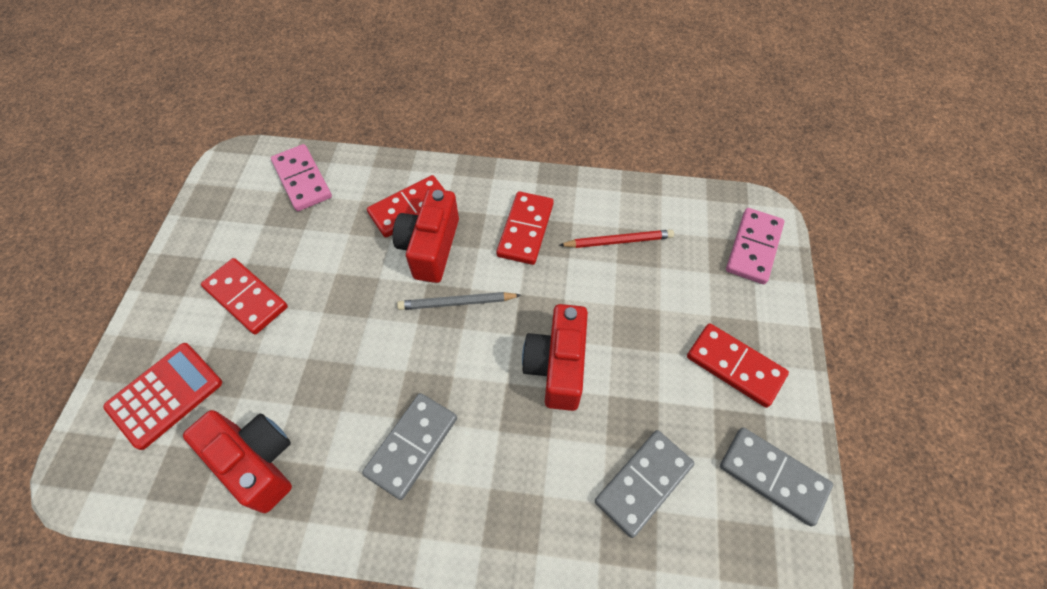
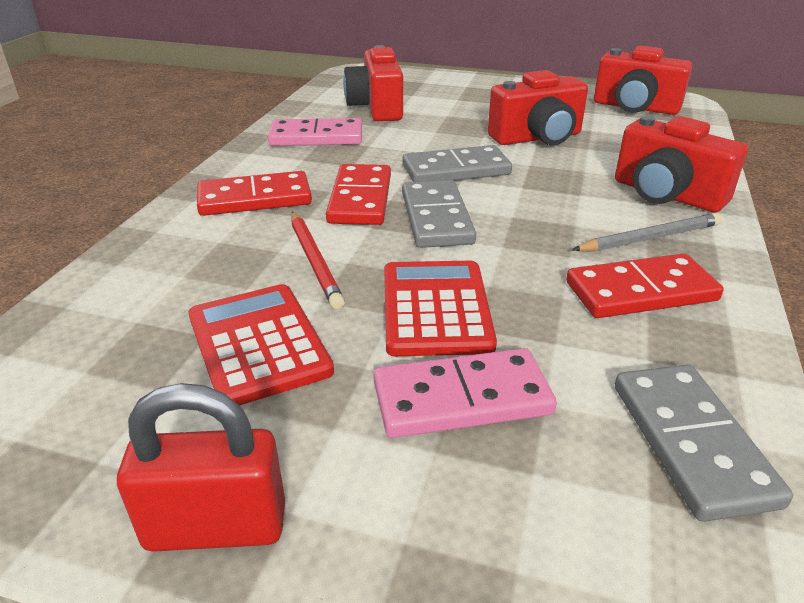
red calculator: 1 -> 2
red camera: 3 -> 4
red domino: 4 -> 3
red padlock: 0 -> 1

